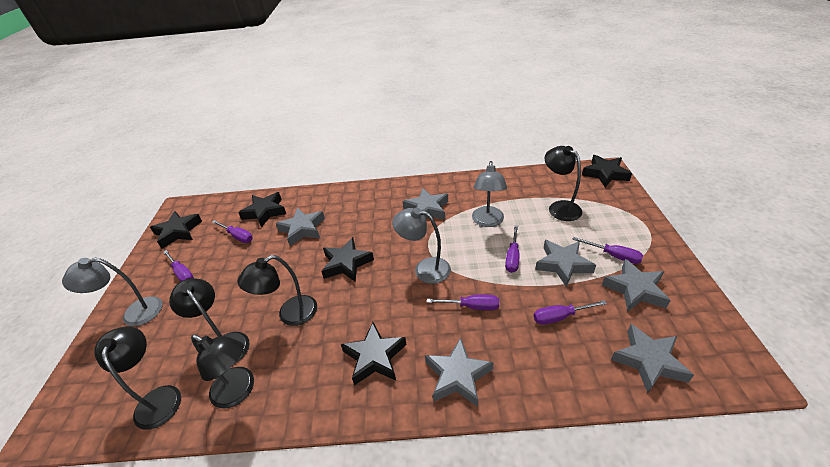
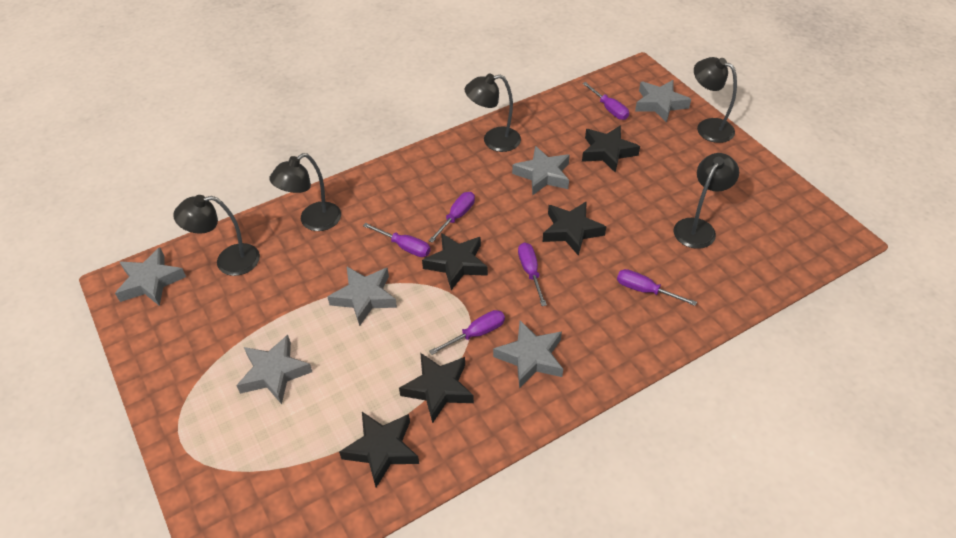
grey lamp: 3 -> 0

